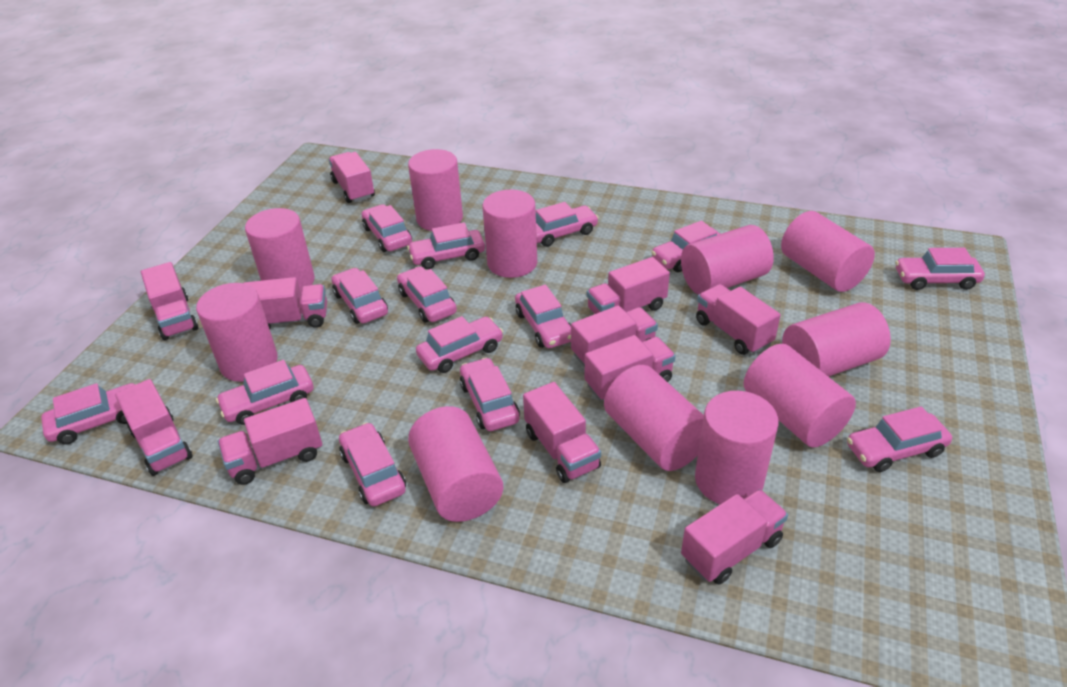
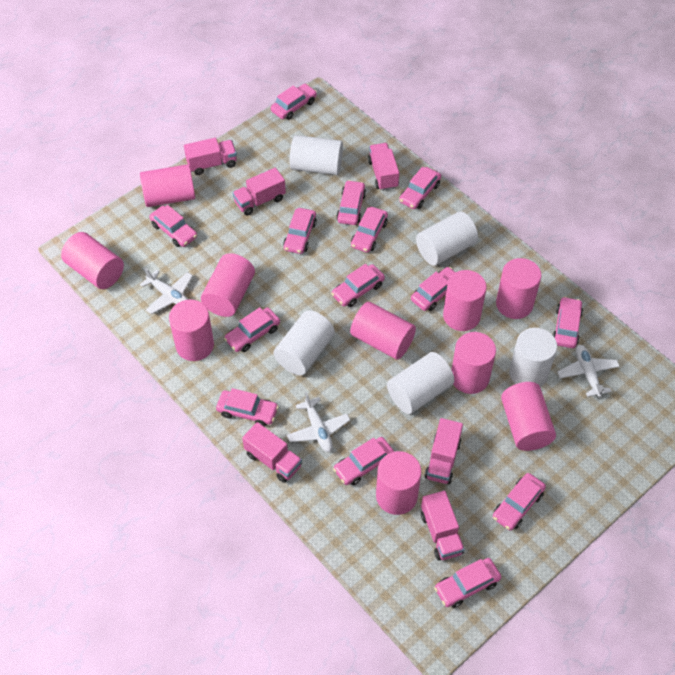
pink cylinder: 11 -> 10
pink truck: 11 -> 6
white cylinder: 0 -> 5
white plane: 0 -> 3

